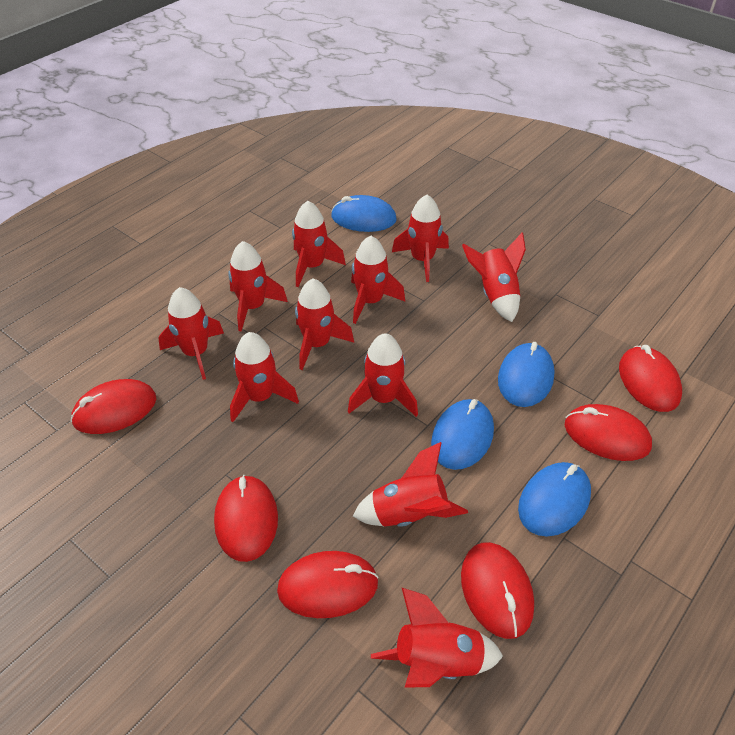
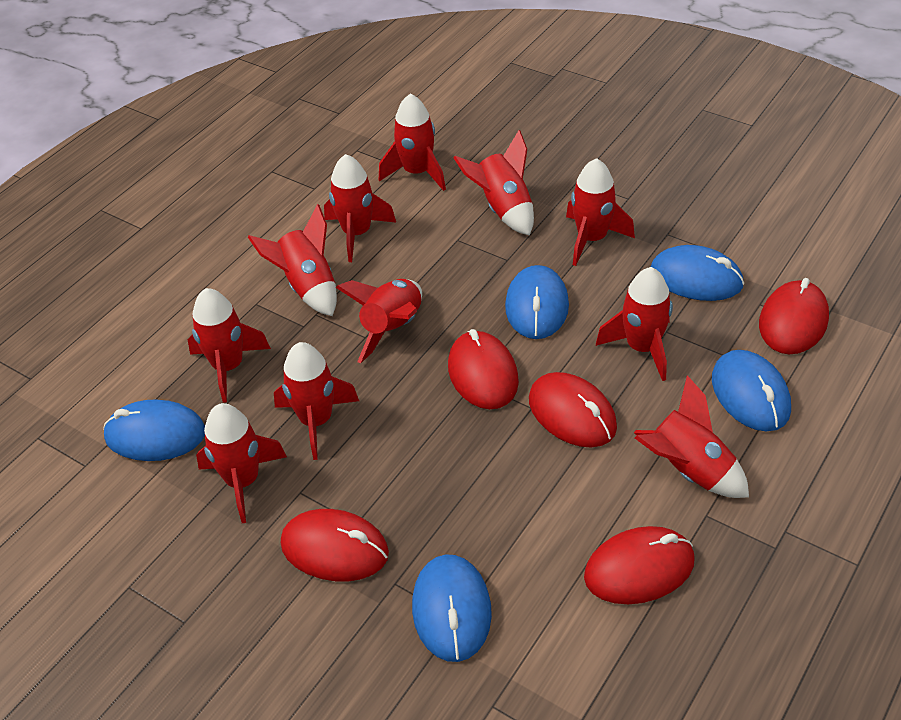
blue mouse: 4 -> 5
red mouse: 6 -> 5

